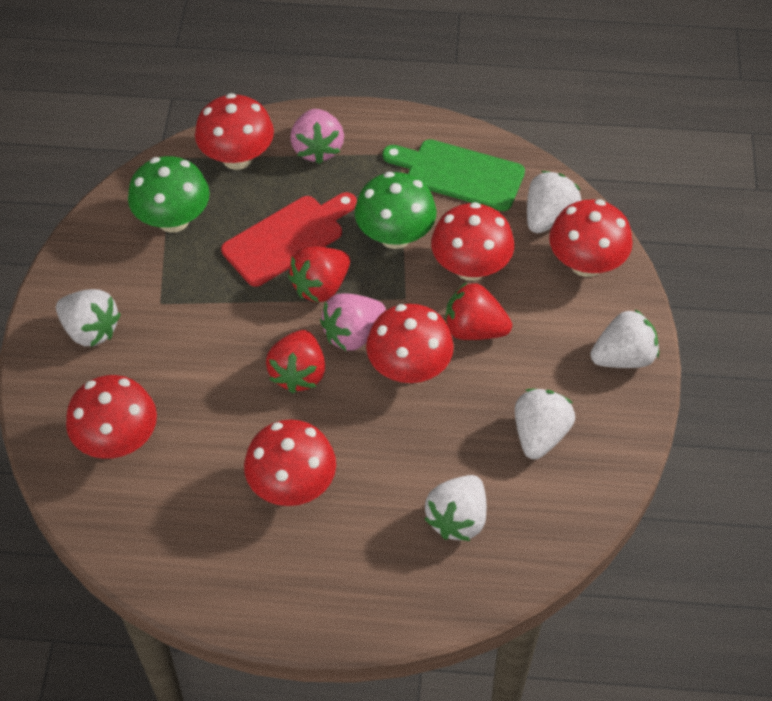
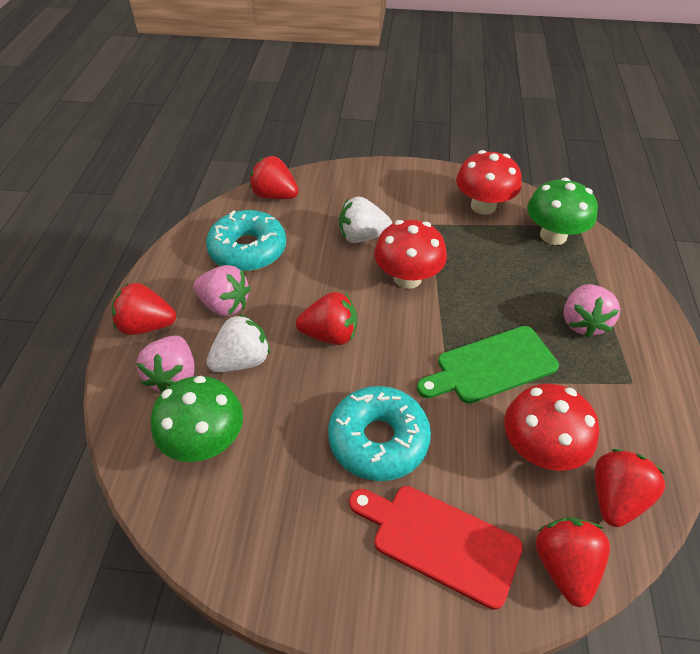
pink strawberry: 2 -> 3
red mushroom: 6 -> 3
red strawberry: 3 -> 5
turquoise donut: 0 -> 2
white strawberry: 5 -> 2

